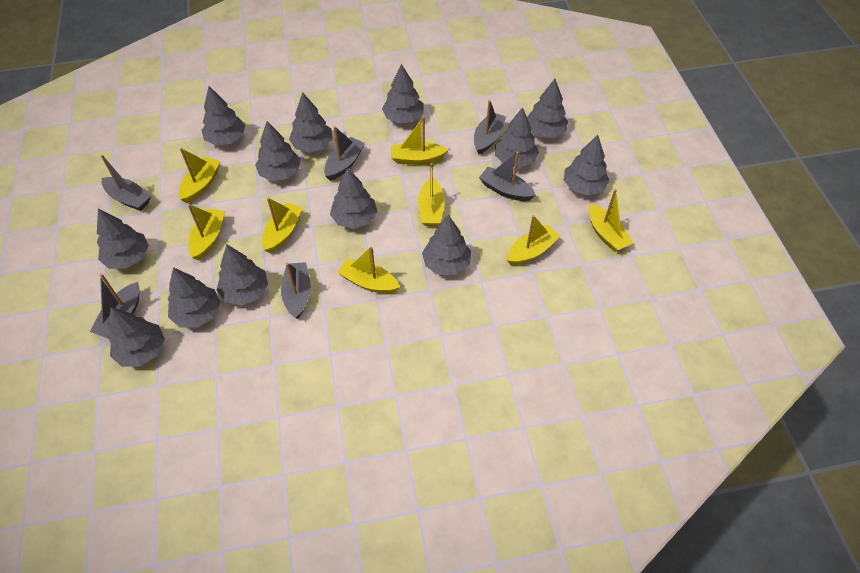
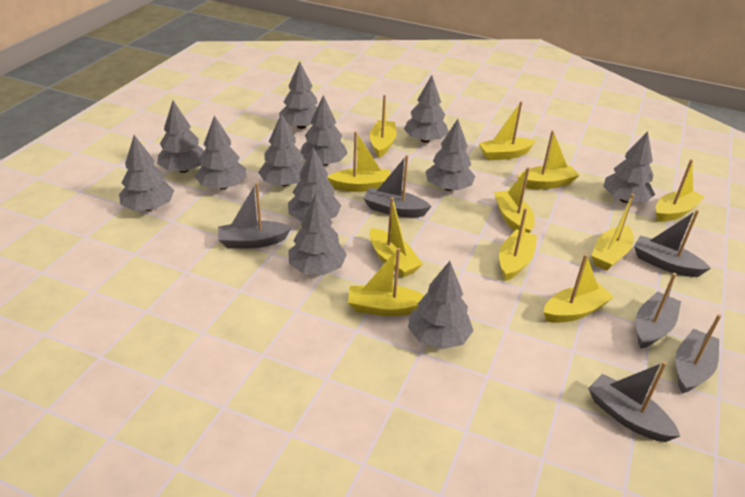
grey tree: 13 -> 12
yellow boat: 8 -> 11

